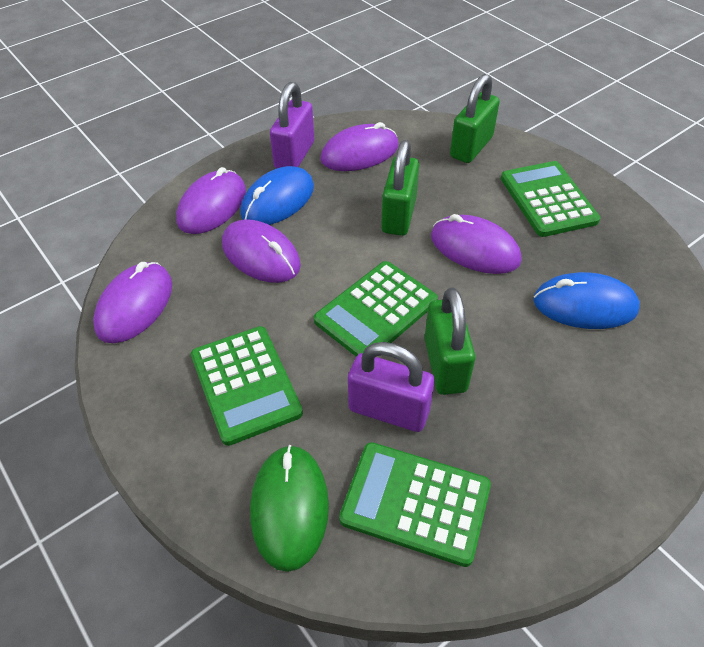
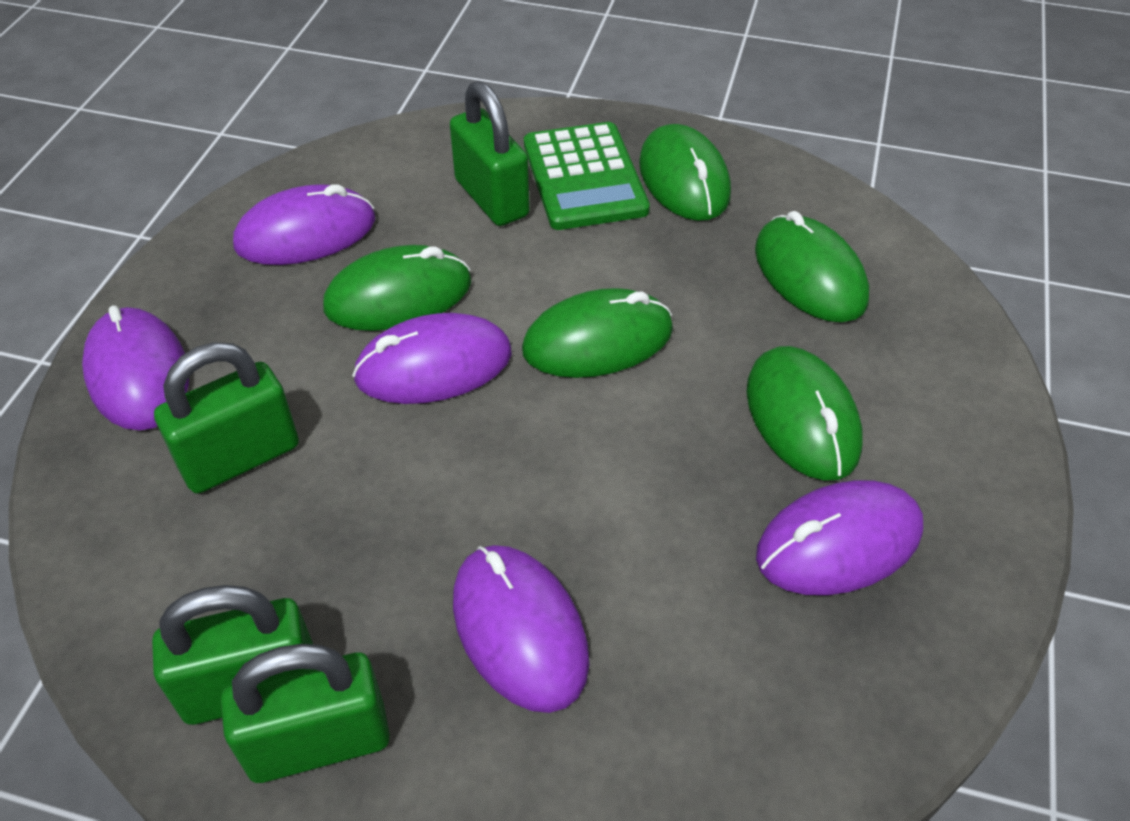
blue mouse: 2 -> 0
green calculator: 4 -> 1
green mouse: 1 -> 5
green padlock: 3 -> 4
purple padlock: 2 -> 0

